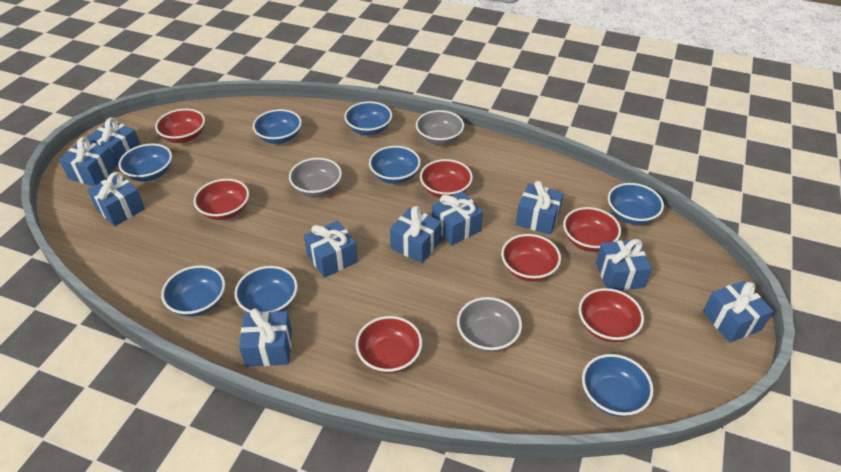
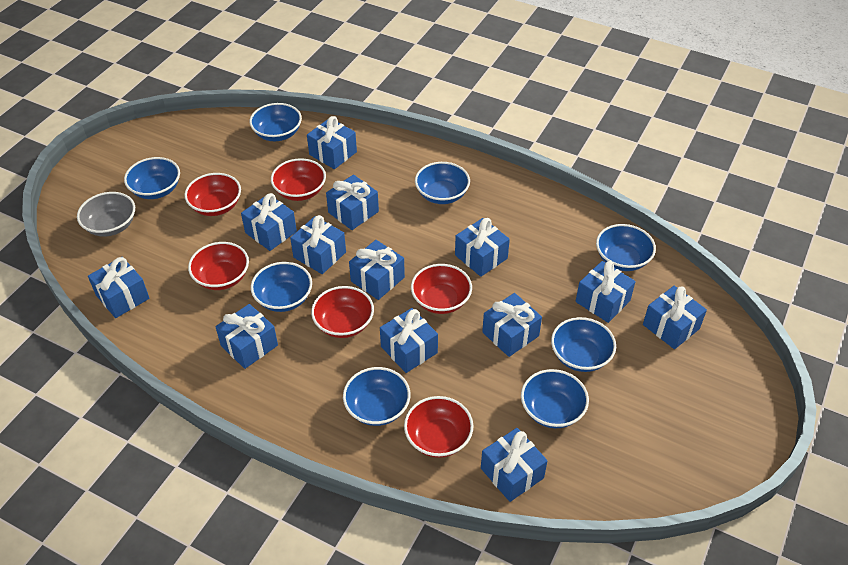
blue gift: 10 -> 13
grey bowl: 3 -> 1
red bowl: 7 -> 6

